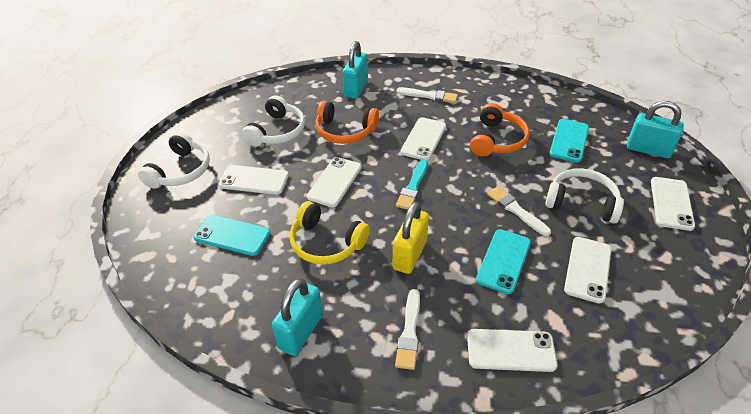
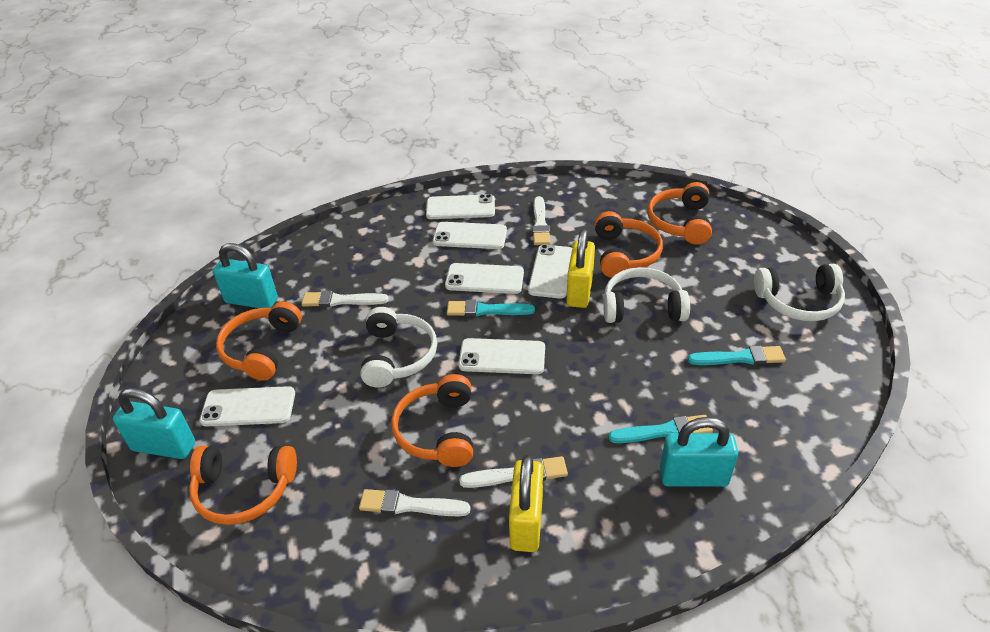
orange headphones: 2 -> 5
turquoise brush: 1 -> 3
turquoise phone: 3 -> 0
white brush: 3 -> 4
yellow headphones: 1 -> 0
yellow padlock: 1 -> 2

